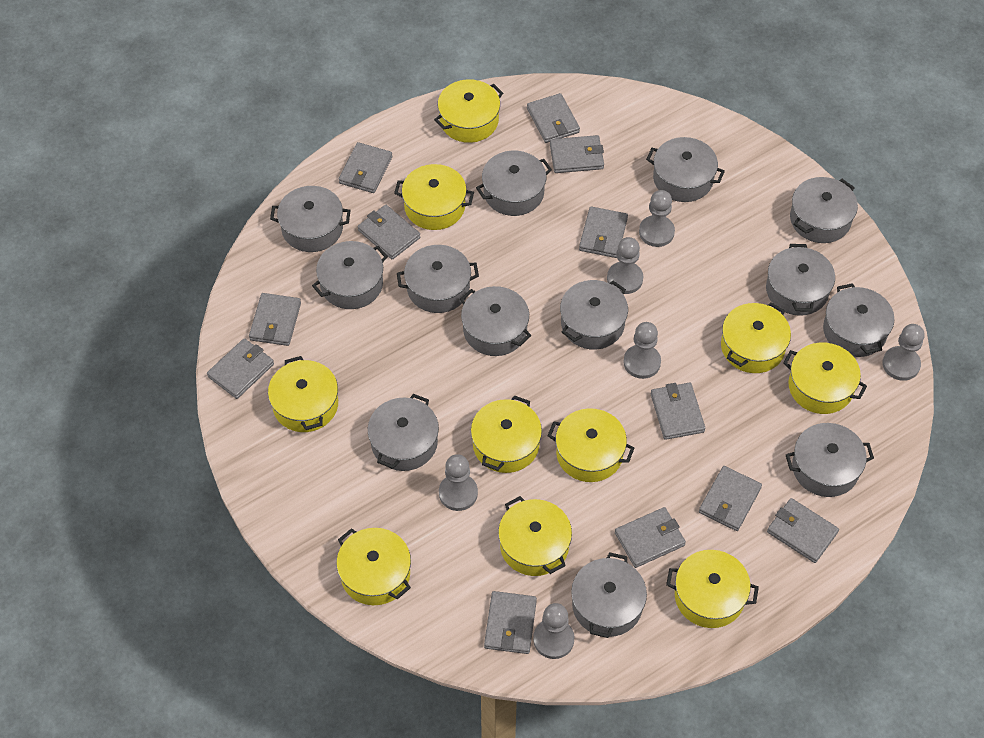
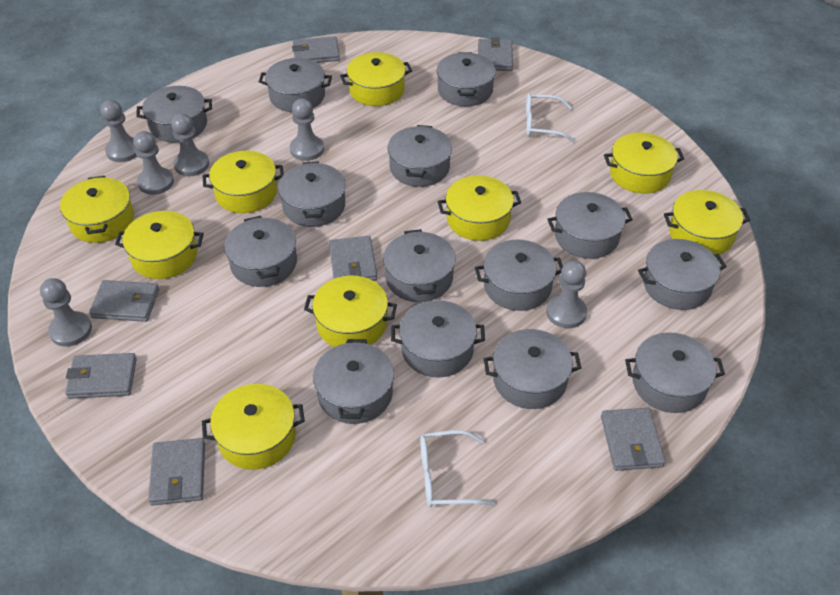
grey pot: 13 -> 14
grey wallet: 12 -> 7
white glasses: 0 -> 2
yellow pot: 10 -> 9

